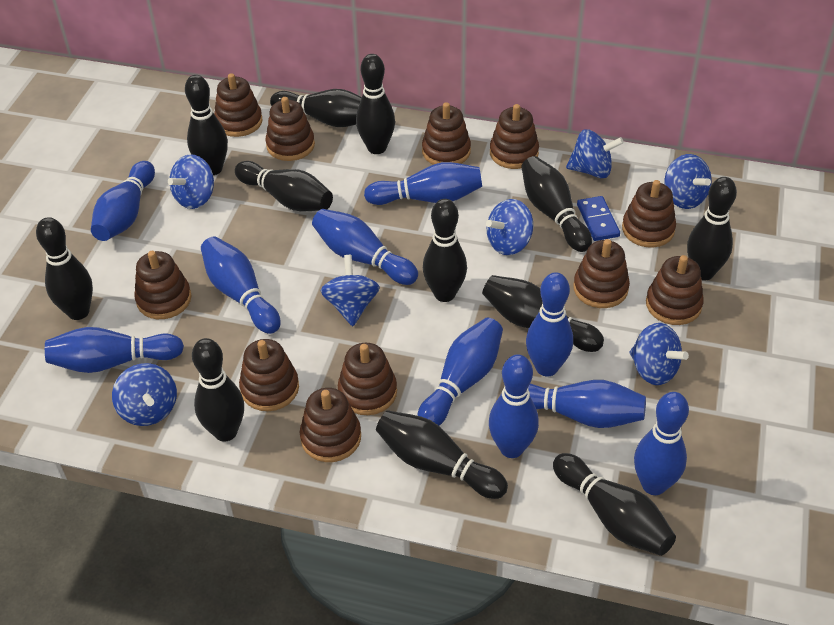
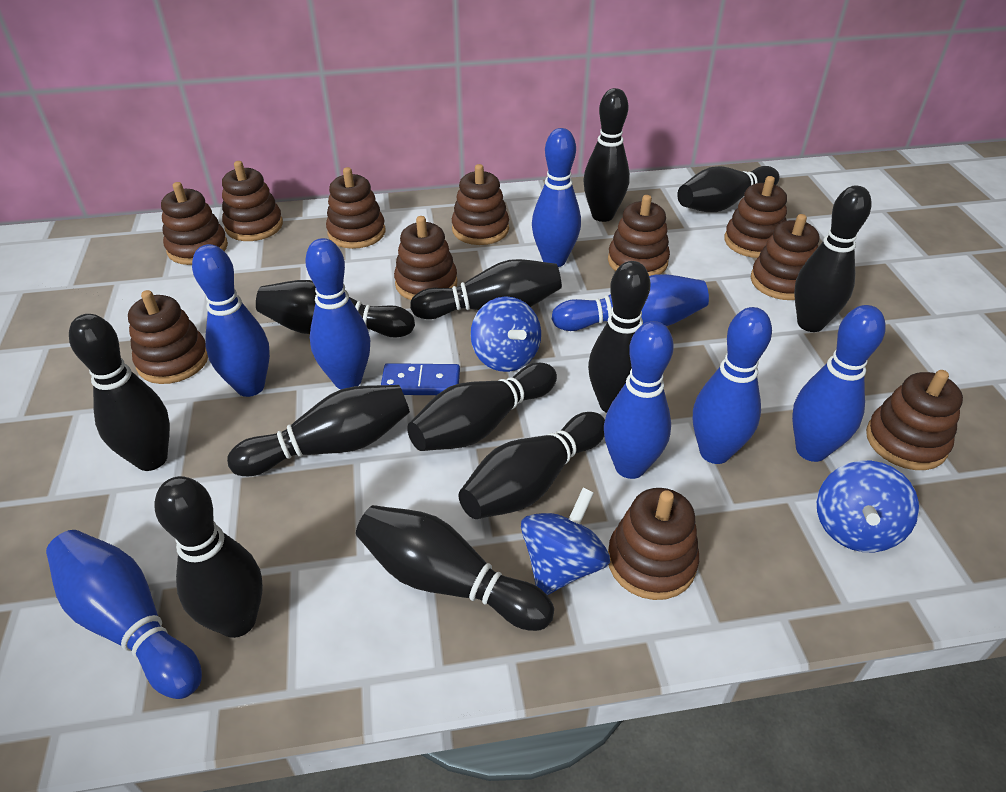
blue bowling pin: 10 -> 8
blue spinning top: 7 -> 3

